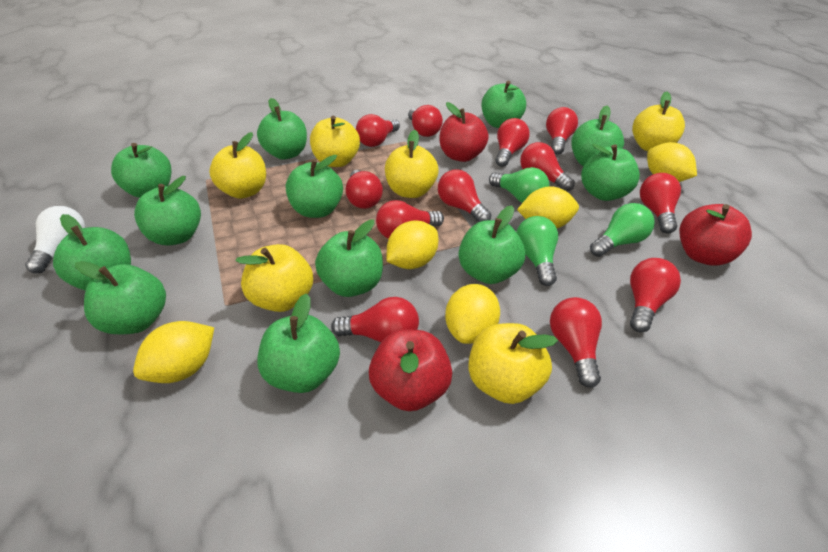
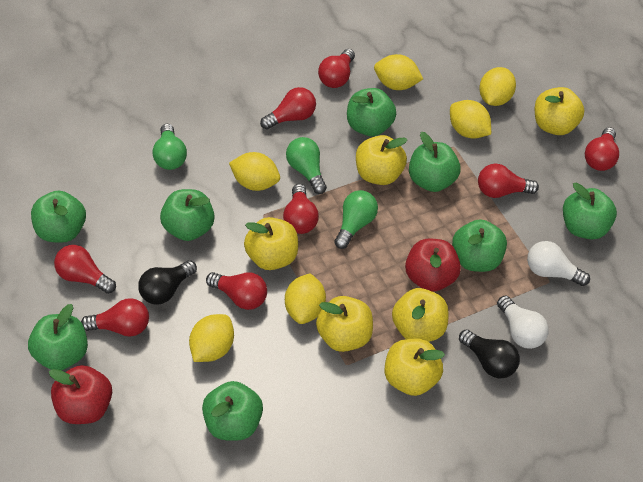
black light bulb: 0 -> 2
green apple: 12 -> 8
red apple: 3 -> 2
red light bulb: 12 -> 8
white light bulb: 1 -> 2
yellow lemon: 5 -> 6

